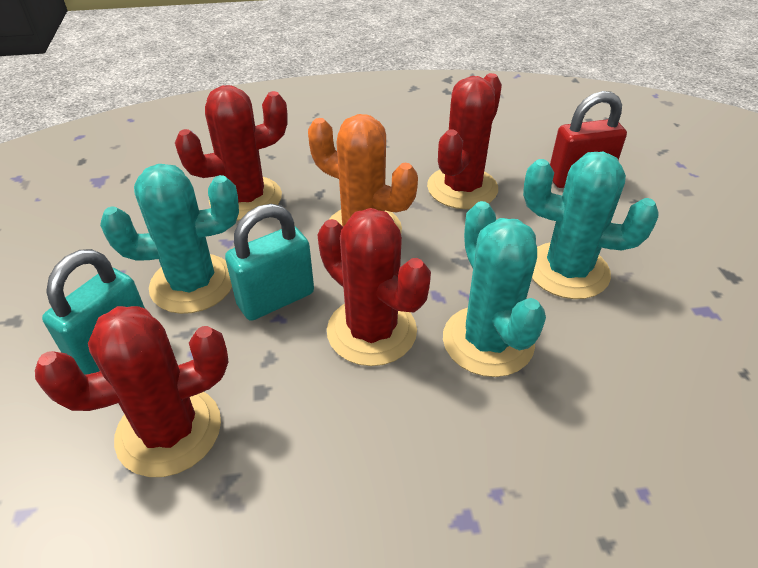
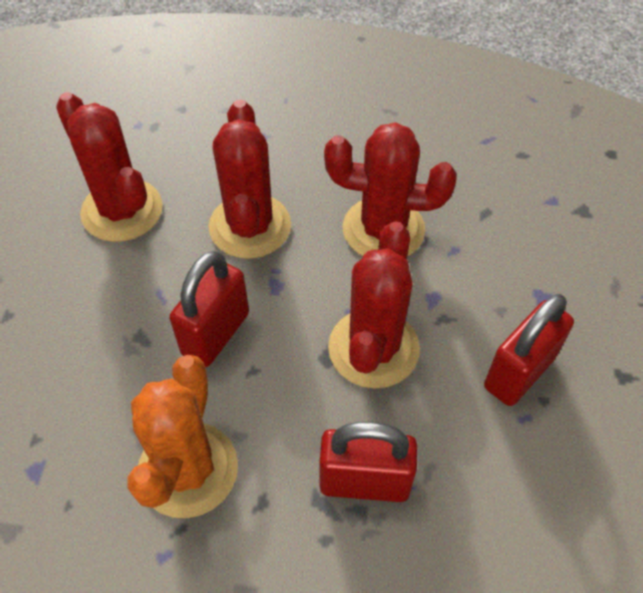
red padlock: 1 -> 3
turquoise cactus: 3 -> 0
turquoise padlock: 2 -> 0

